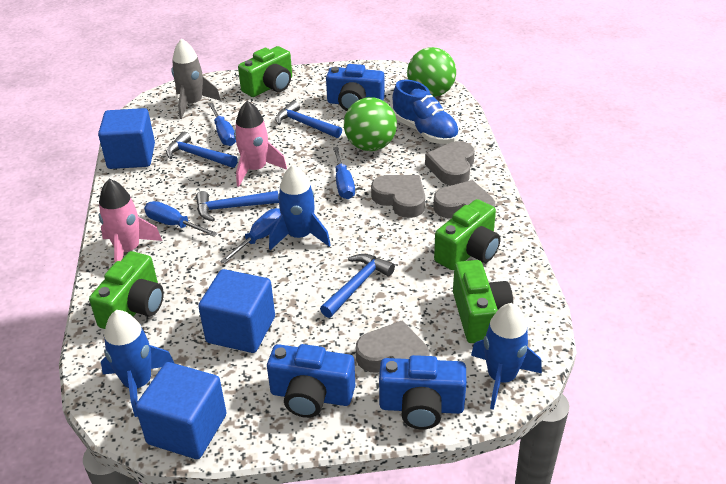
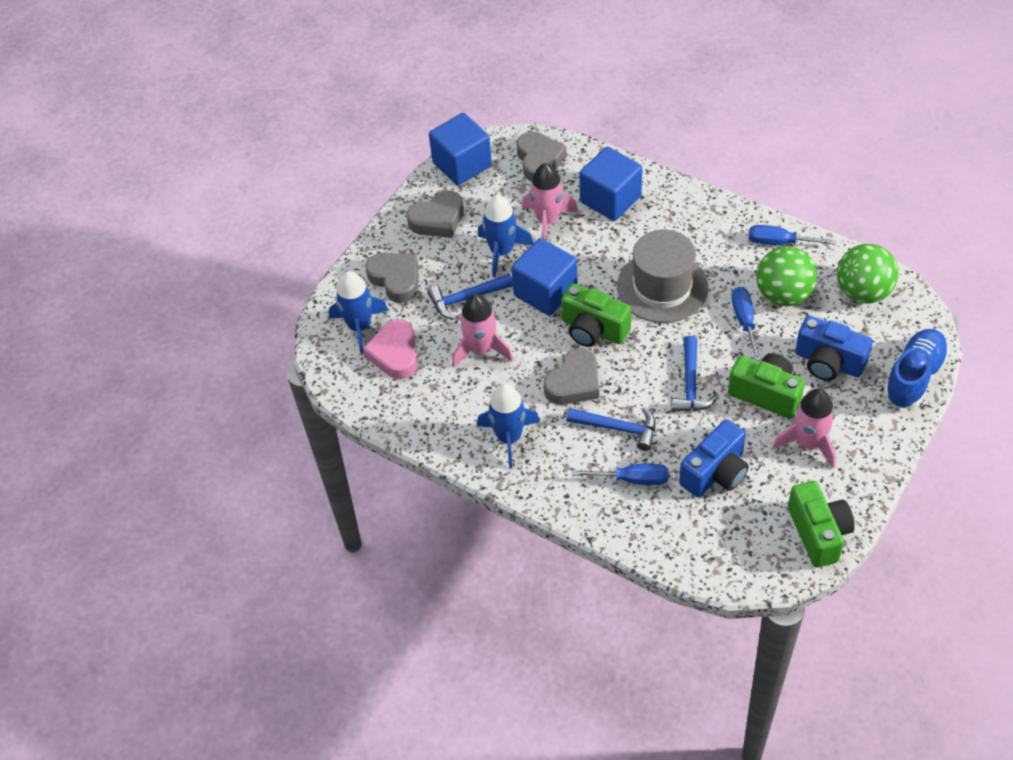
blue camera: 3 -> 2
blue hammer: 4 -> 3
blue screwdriver: 4 -> 3
green camera: 4 -> 3
grey hat: 0 -> 1
grey rocket: 1 -> 0
pink heart: 0 -> 1
pink rocket: 2 -> 3

